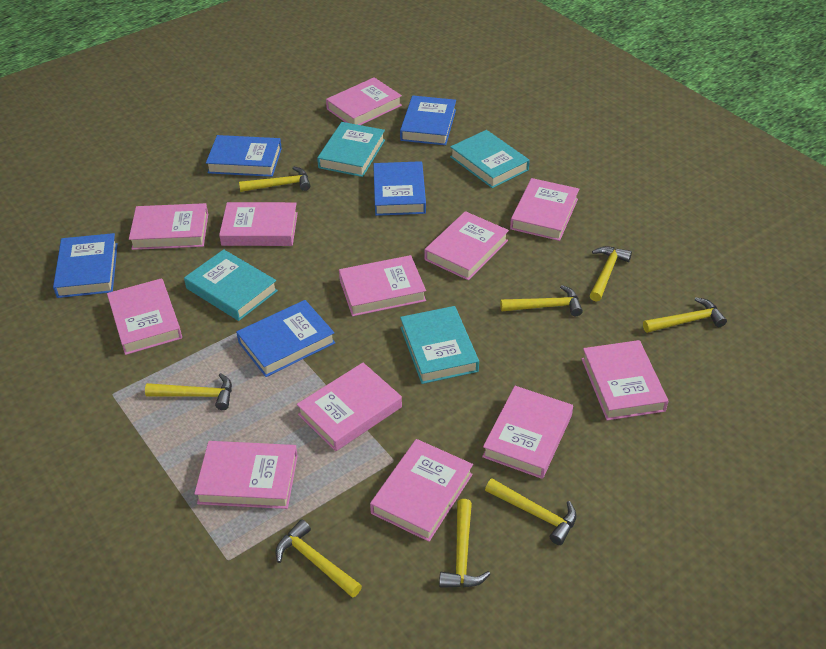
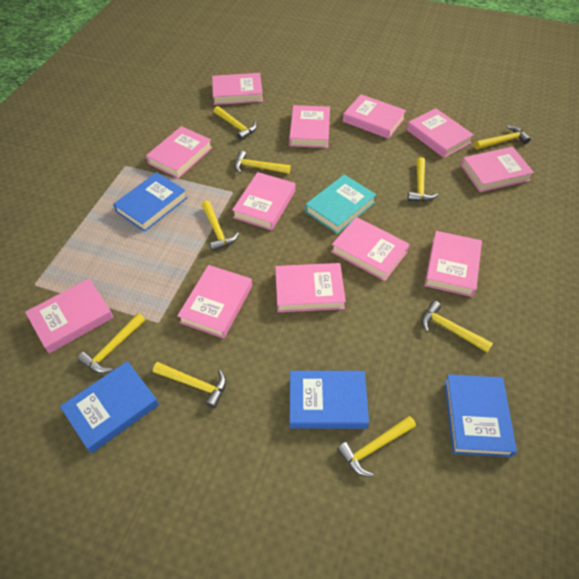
blue book: 5 -> 4
turquoise book: 4 -> 1
yellow hammer: 8 -> 9

